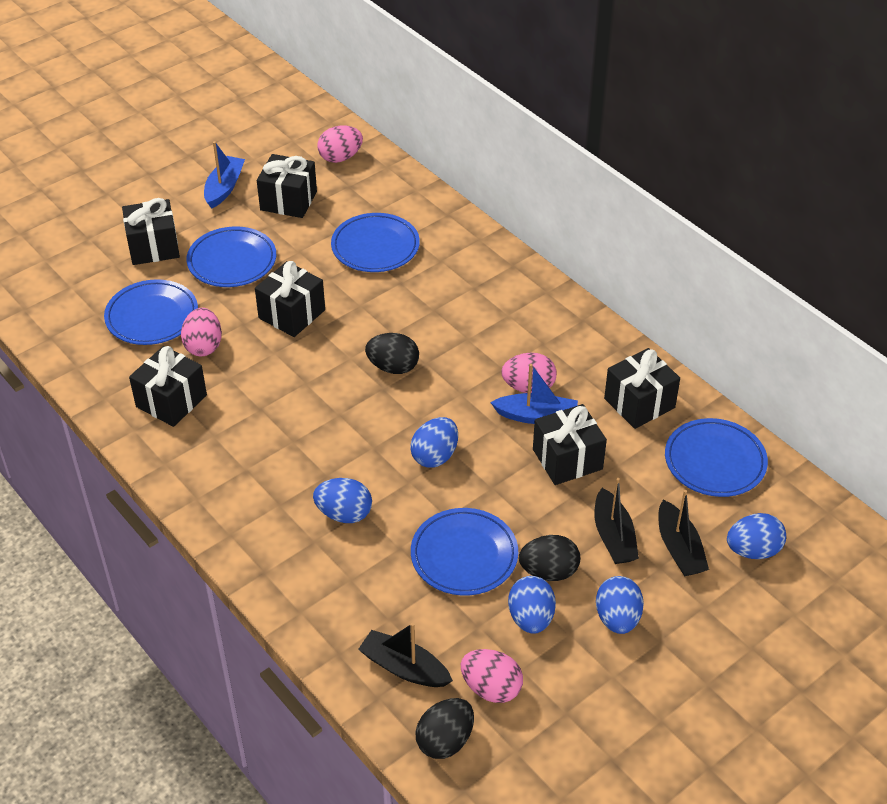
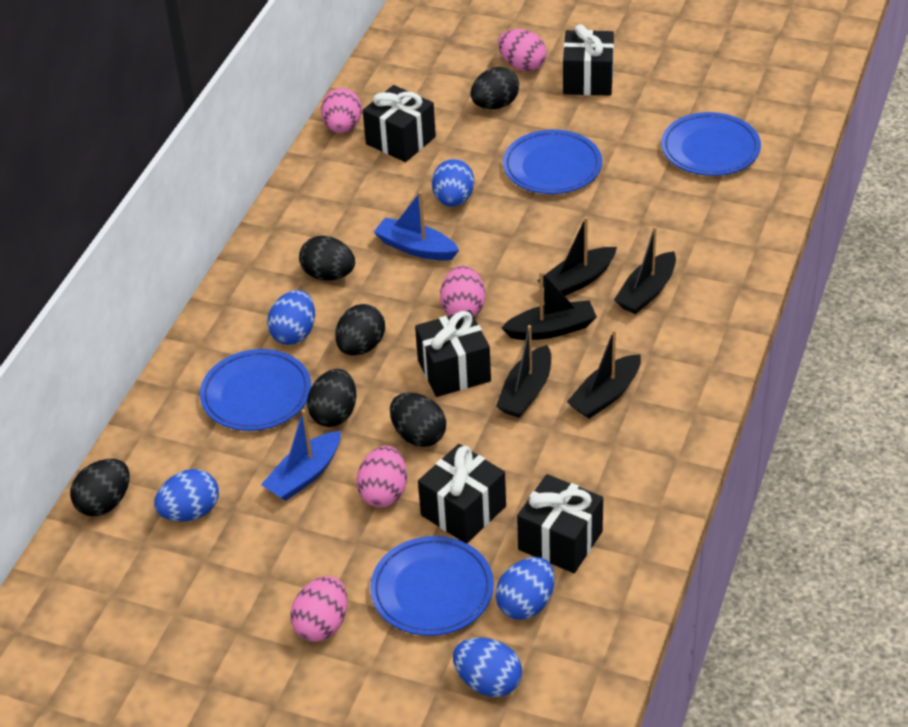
black boat: 3 -> 5
black egg: 3 -> 6
black gift: 6 -> 5
blue plate: 5 -> 4
pink egg: 4 -> 5

